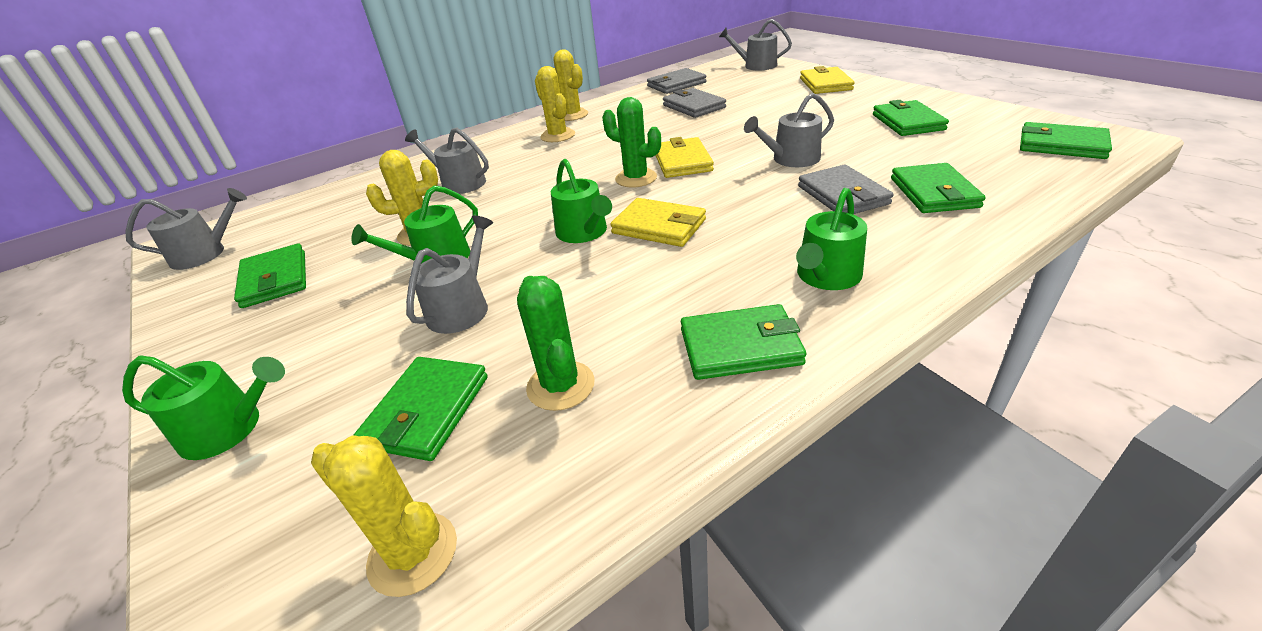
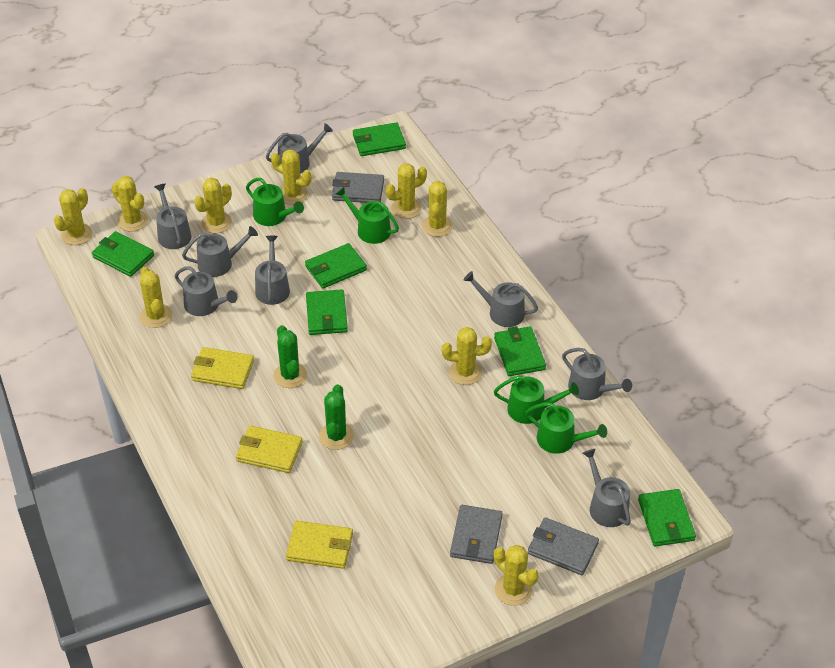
grey watering can: 5 -> 8
yellow cactus: 4 -> 9

